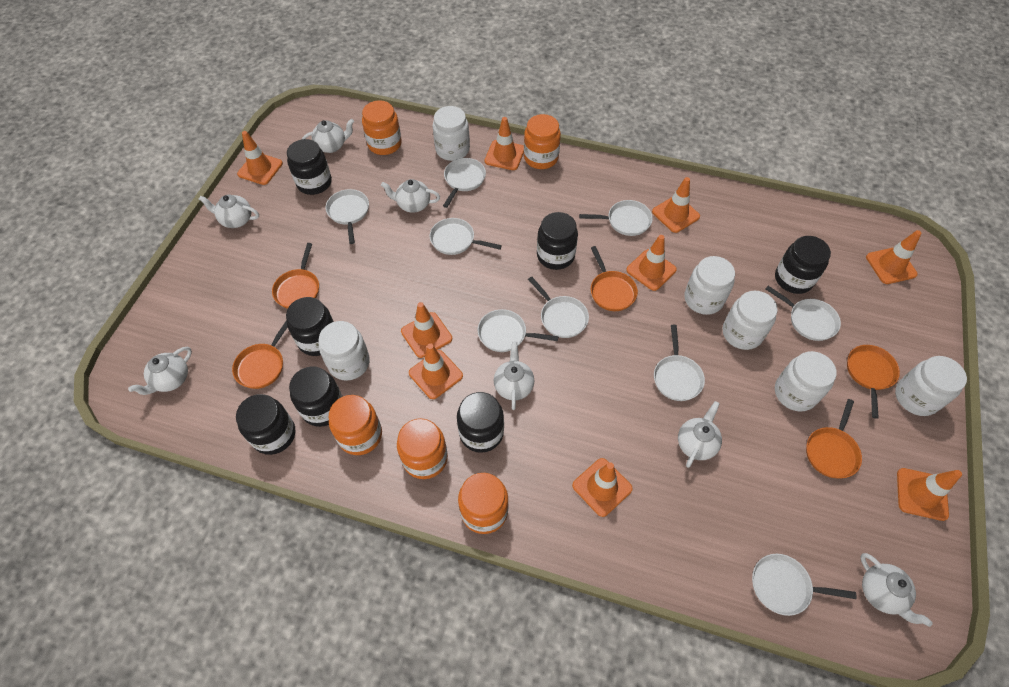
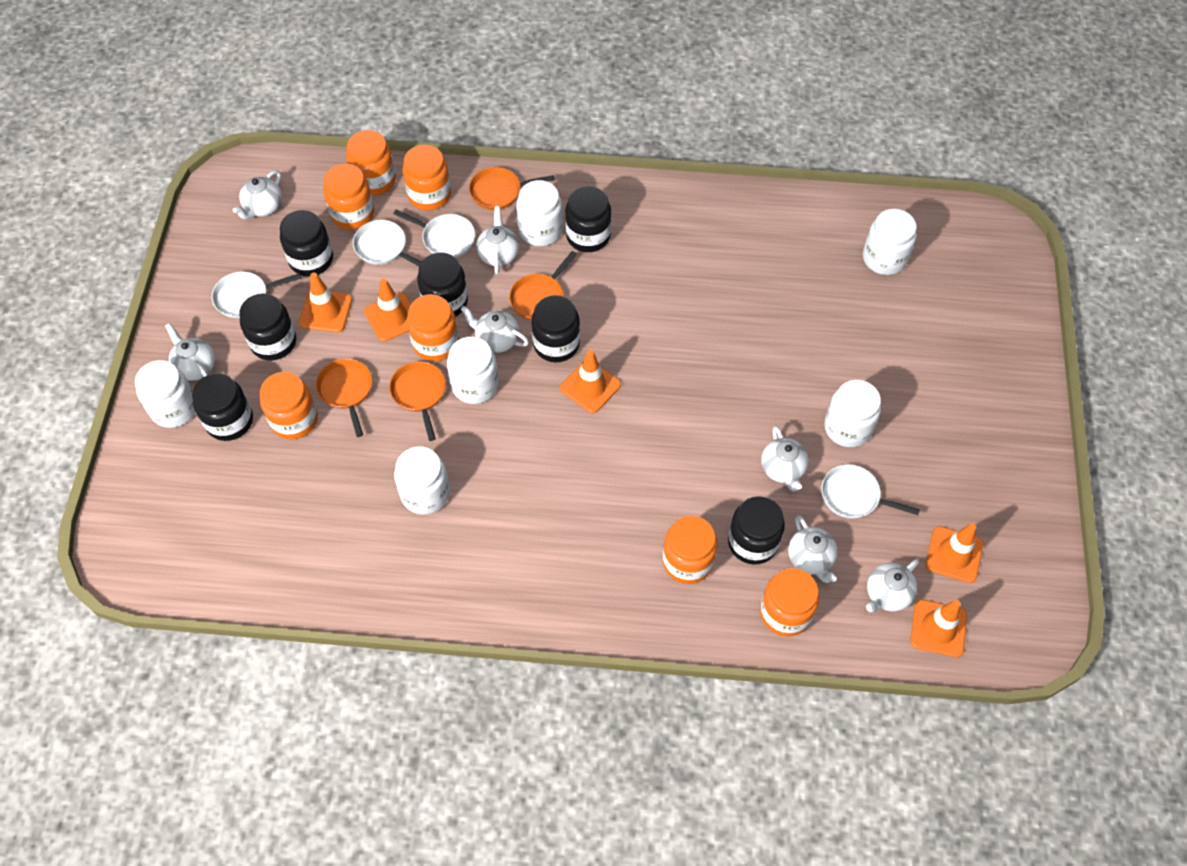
orange jar: 5 -> 7
orange pan: 5 -> 4
orange traffic cone: 9 -> 5
white pan: 9 -> 4

